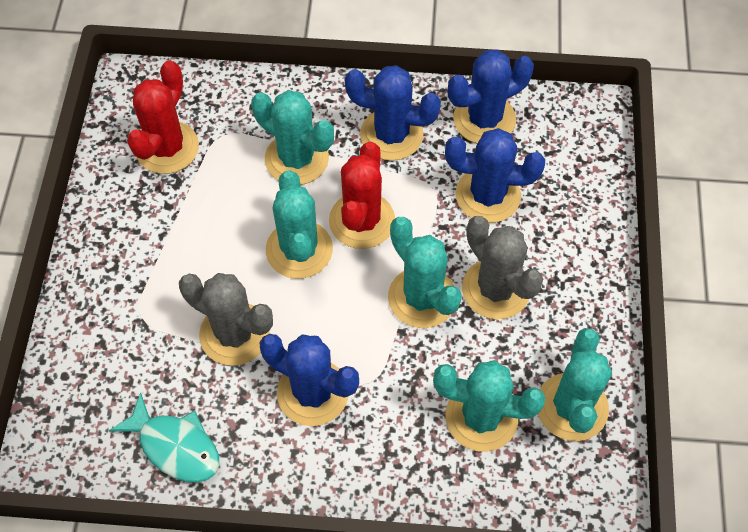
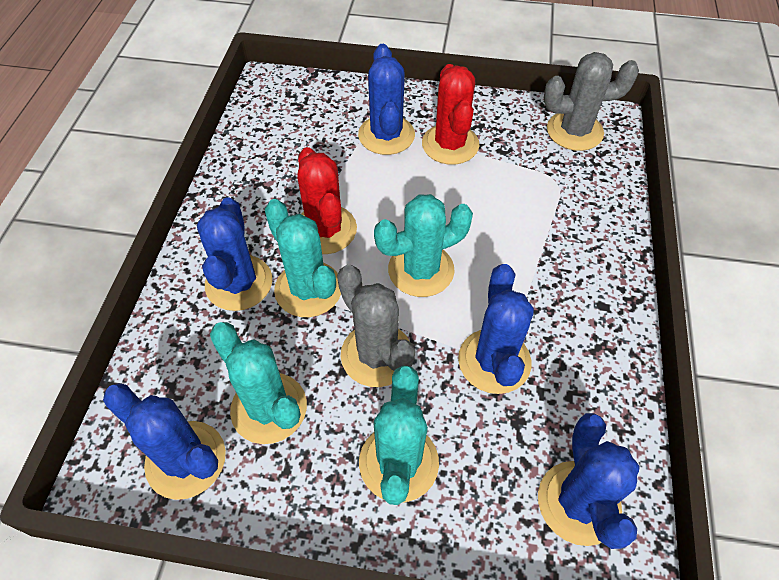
blue cactus: 4 -> 5
turquoise cactus: 5 -> 4
turquoise fish: 1 -> 0

